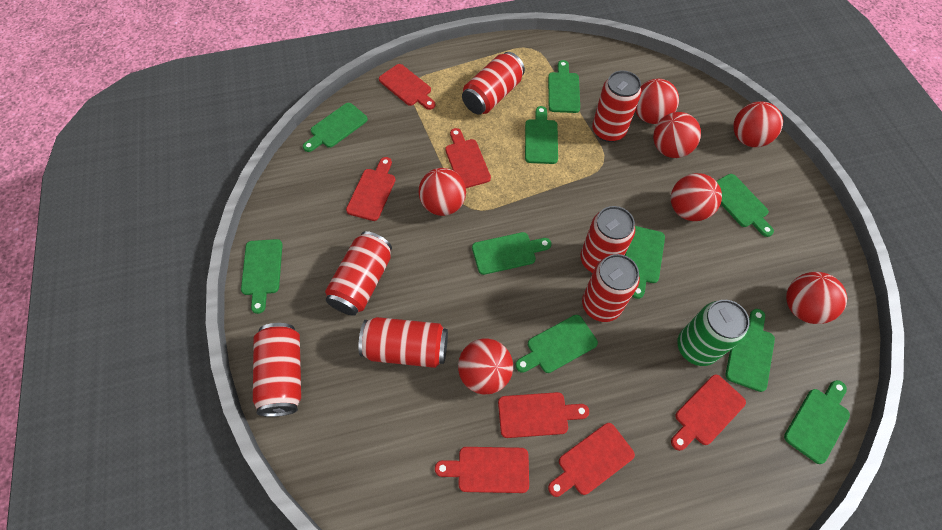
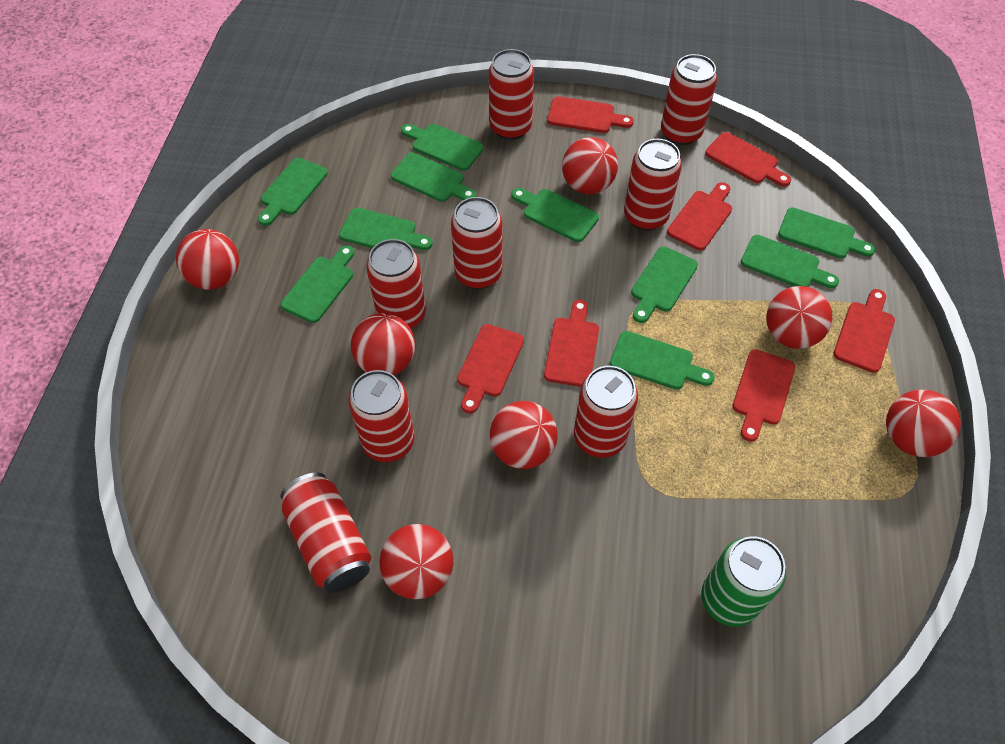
red can: 7 -> 8

